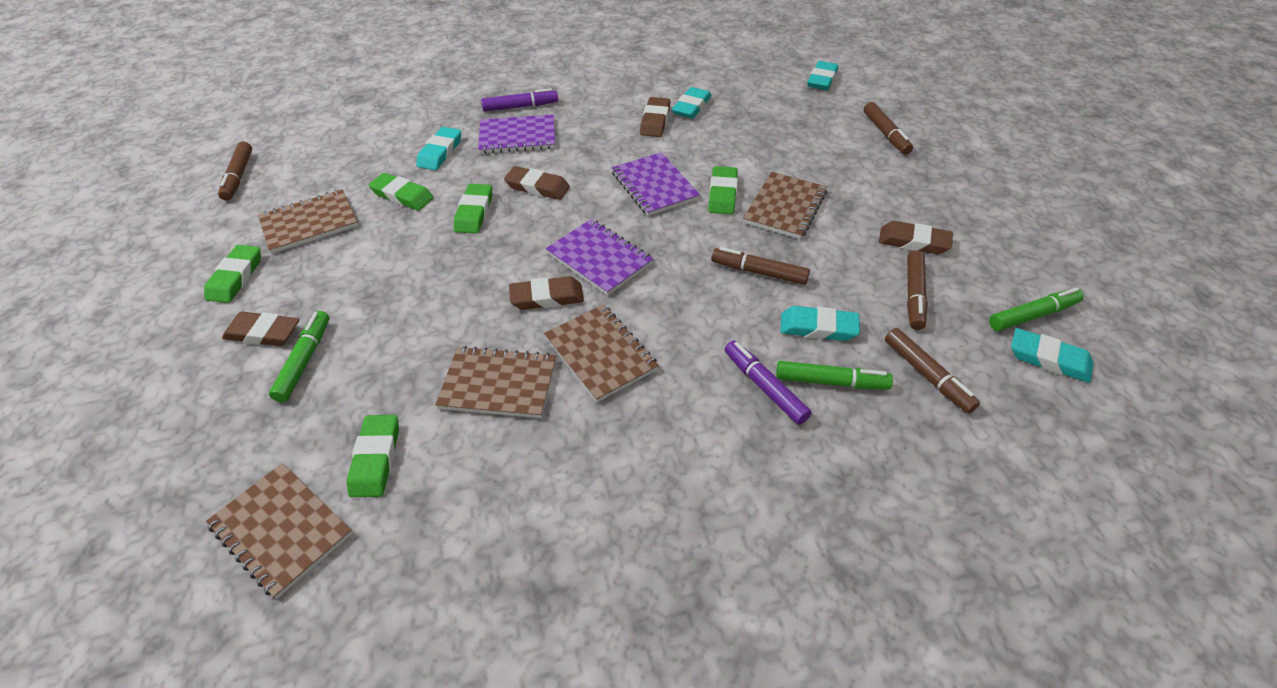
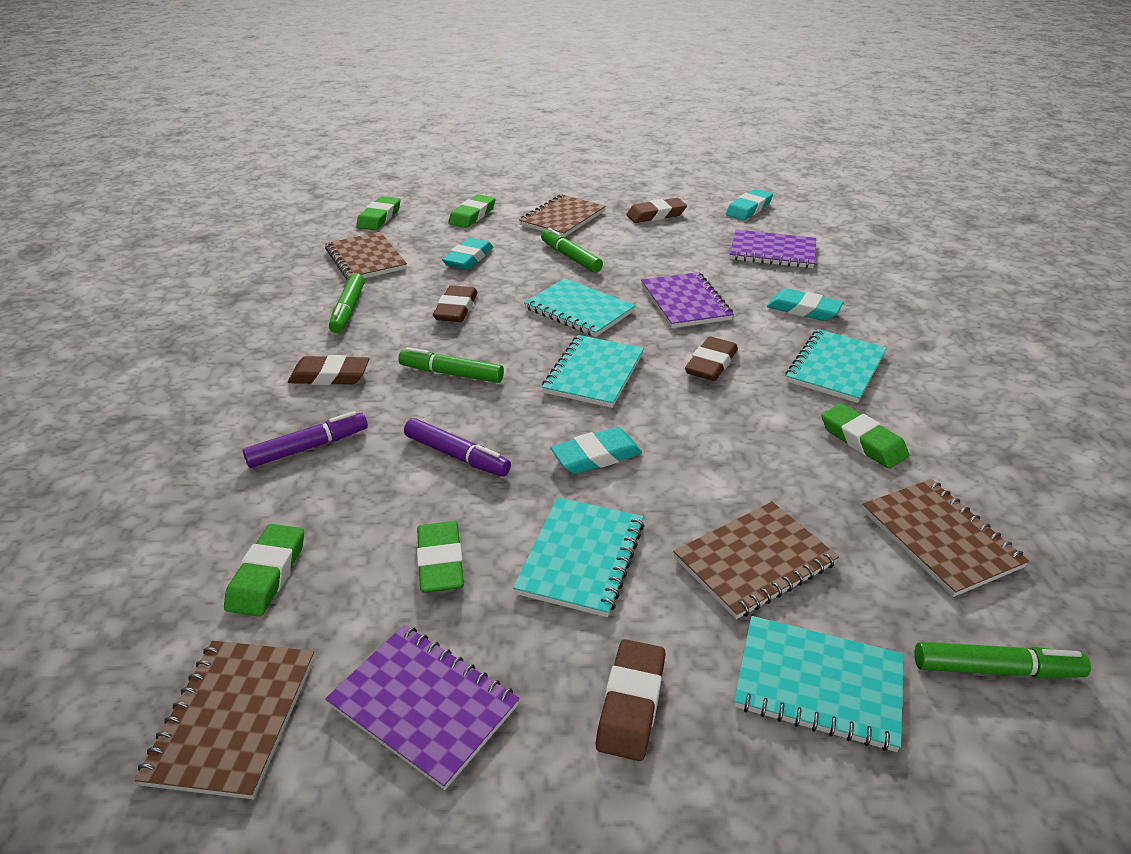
brown marker: 5 -> 0
green marker: 3 -> 4
turquoise eraser: 5 -> 4
turquoise notebook: 0 -> 5

